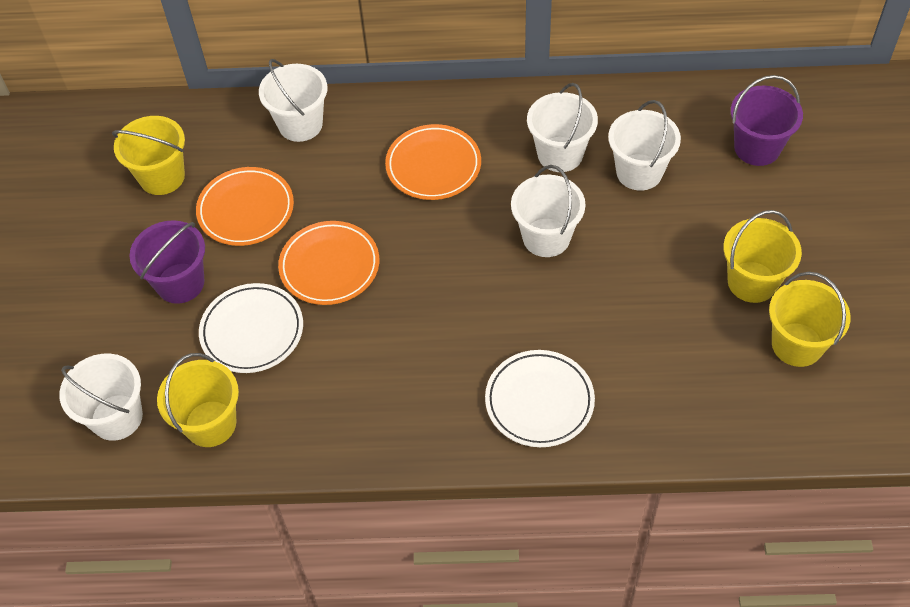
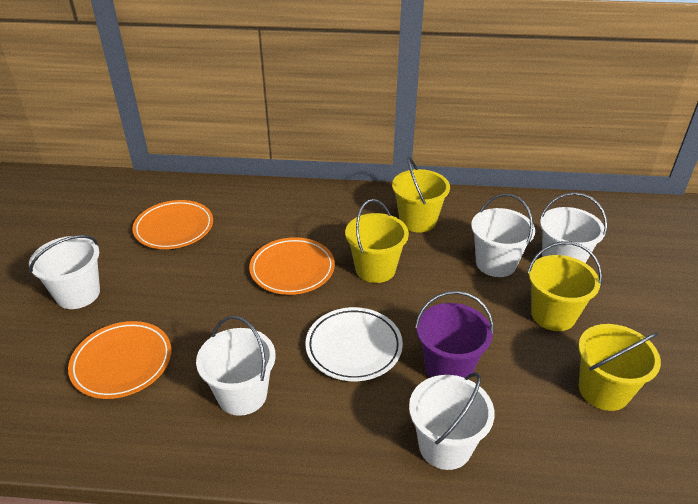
purple bucket: 2 -> 1
white plate: 2 -> 1

